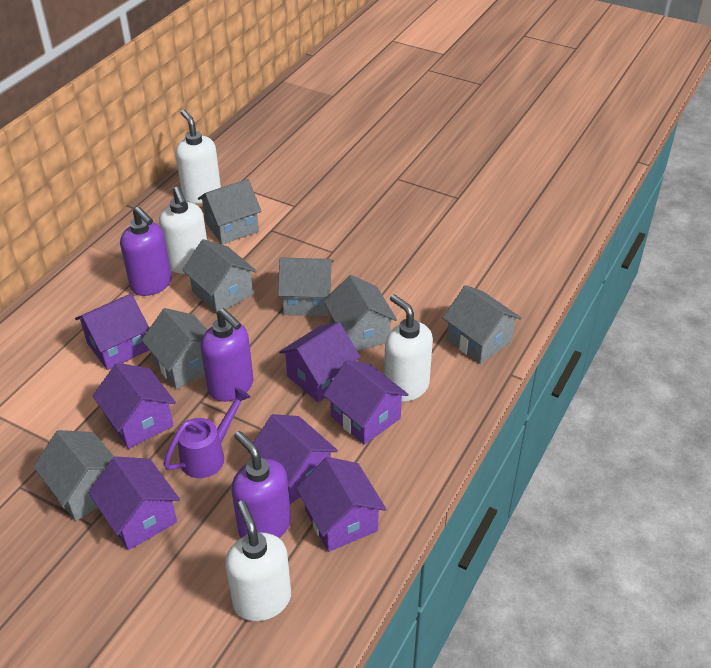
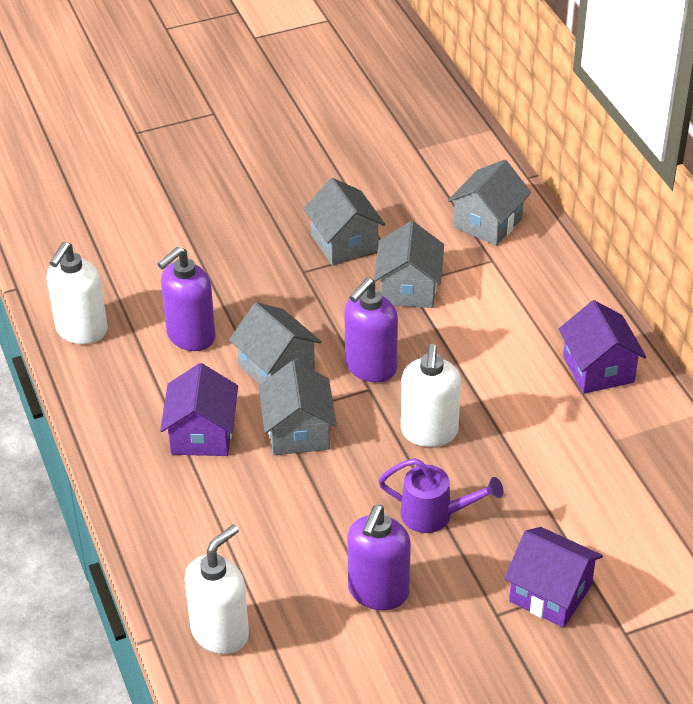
grey house: 7 -> 5
purple house: 7 -> 3
white soap dispenser: 4 -> 3

